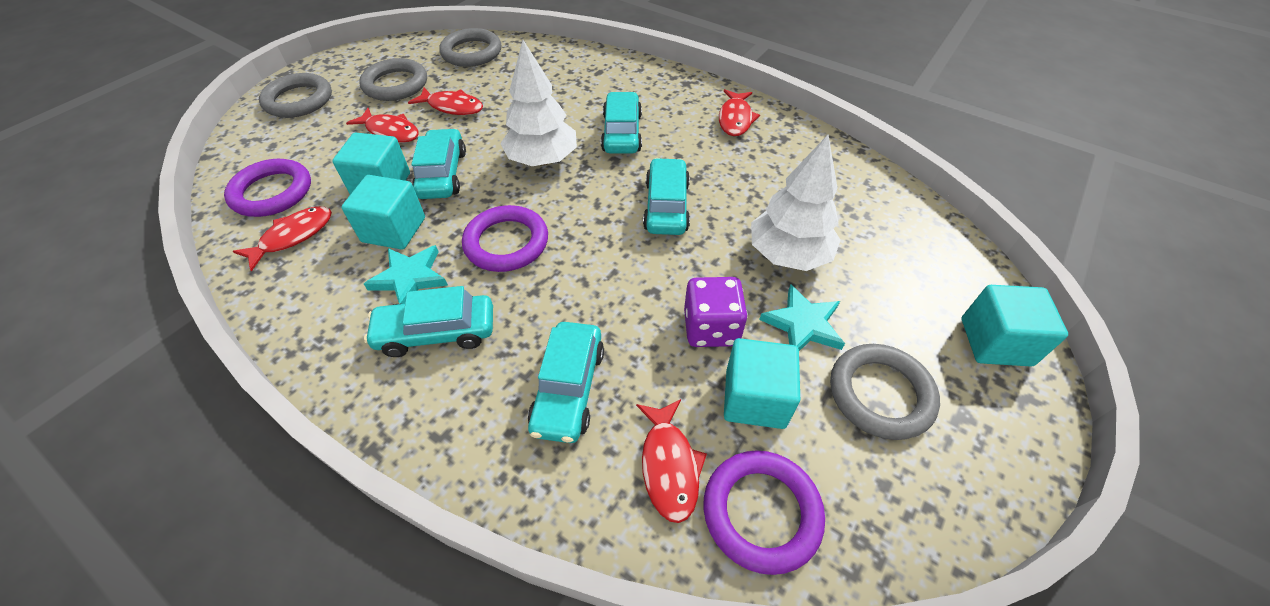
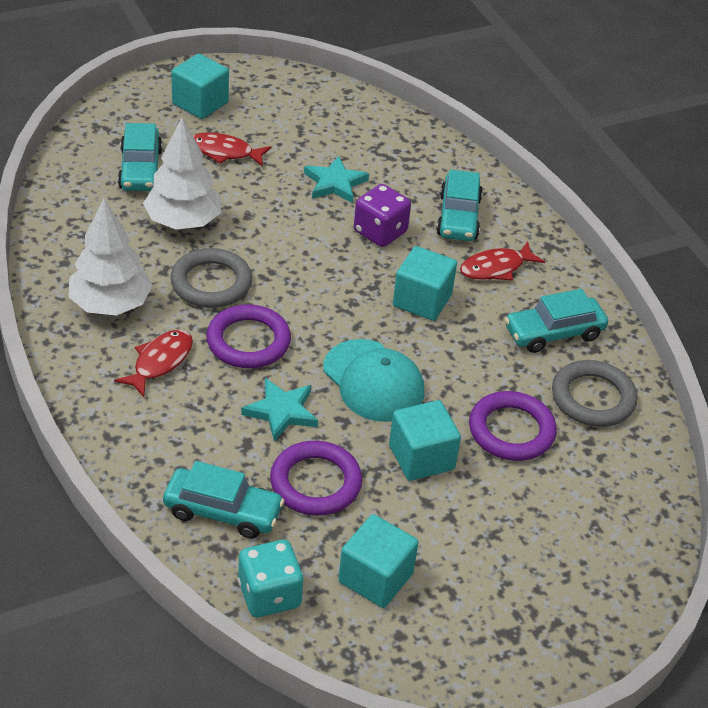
grey ring: 4 -> 2
red fish: 5 -> 3
turquoise cap: 0 -> 1
turquoise car: 5 -> 4
turquoise dice: 0 -> 1

